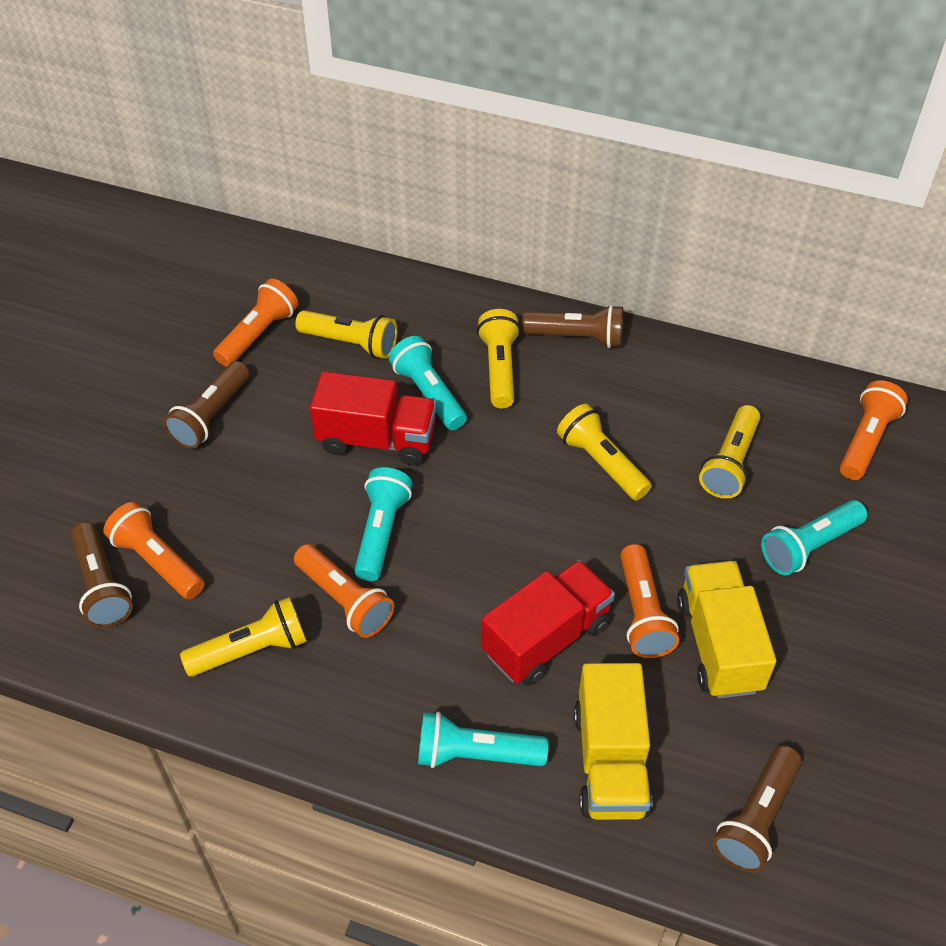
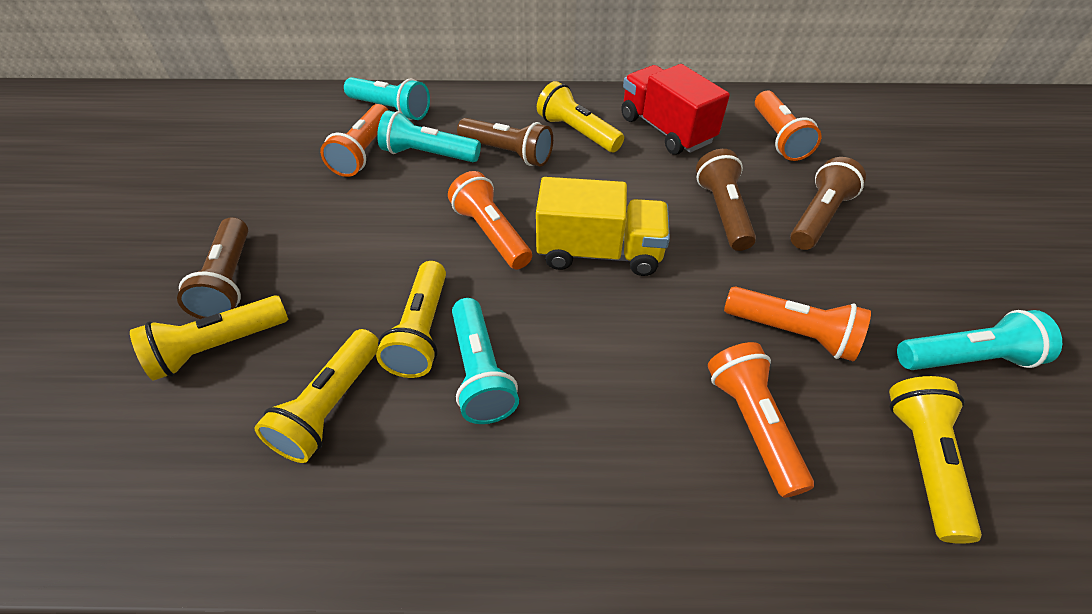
red truck: 2 -> 1
yellow truck: 2 -> 1

